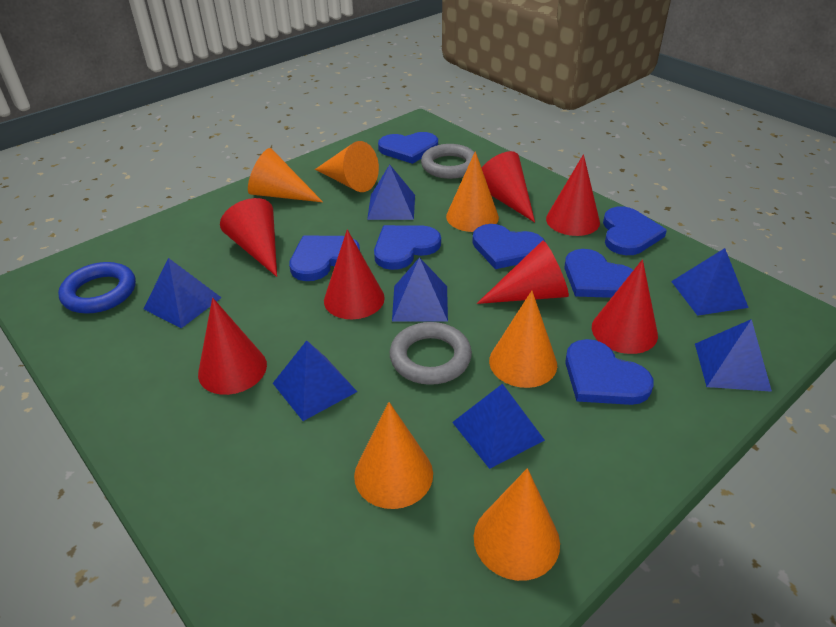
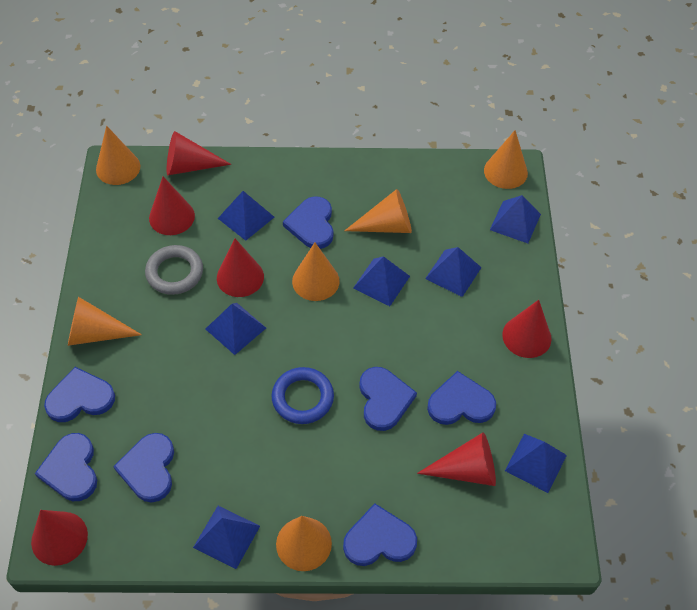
grey ring: 2 -> 1
red cone: 7 -> 6

